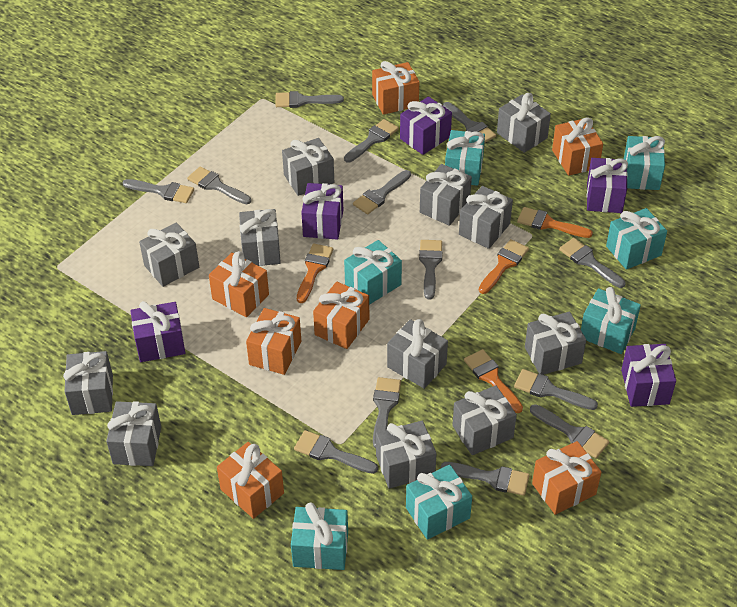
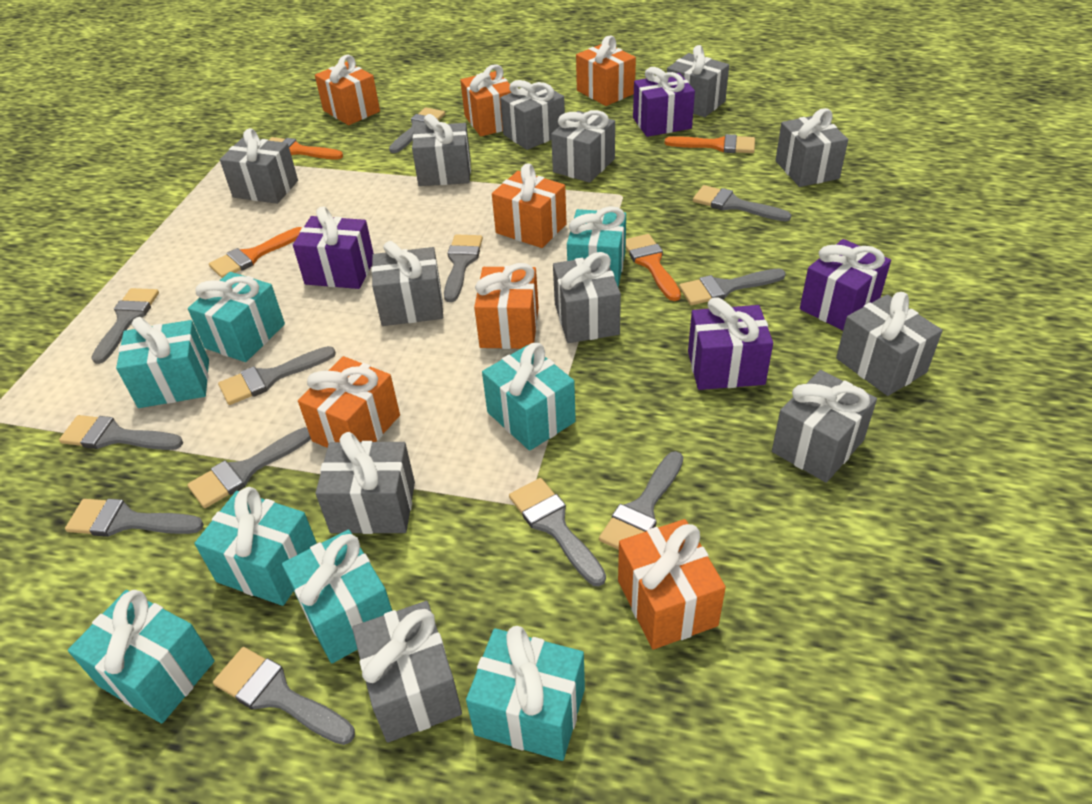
grey brush: 13 -> 12
purple gift: 5 -> 4
turquoise gift: 7 -> 8

